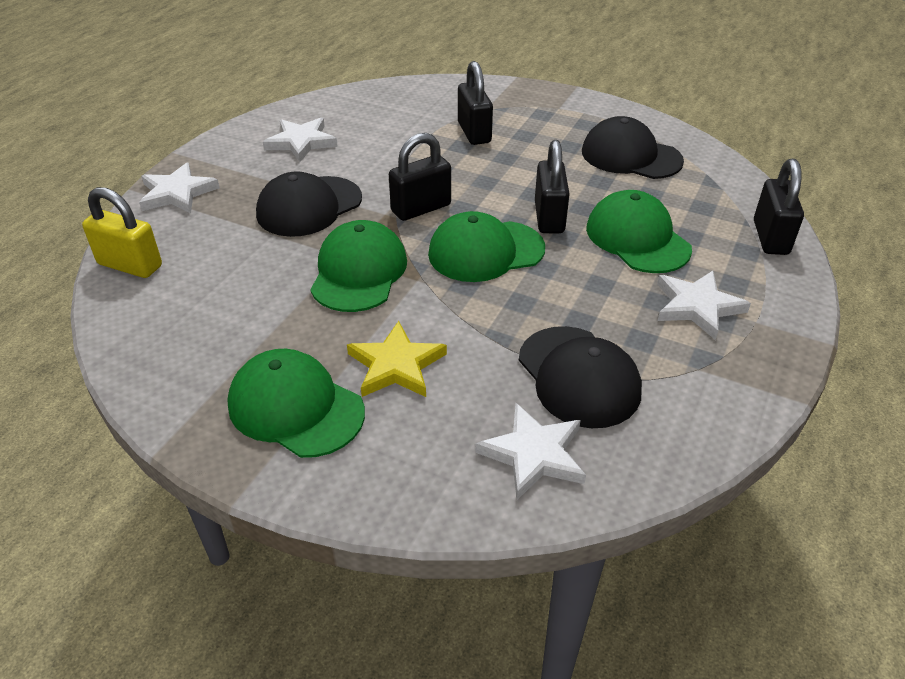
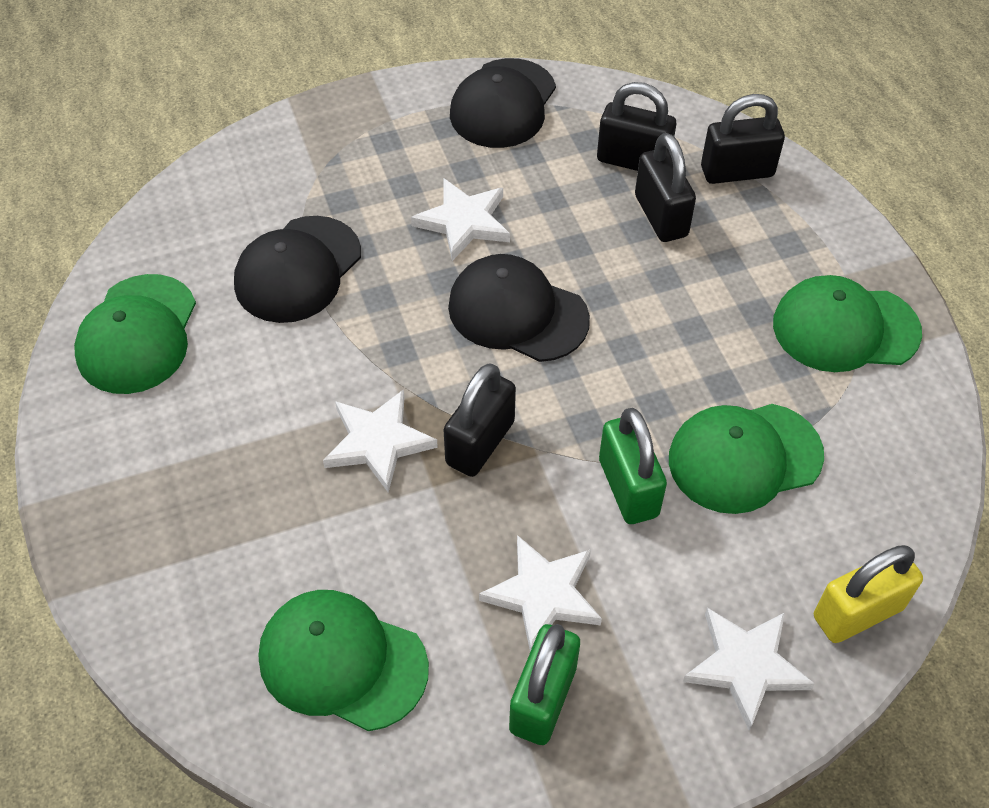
green padlock: 0 -> 2
yellow star: 1 -> 0

